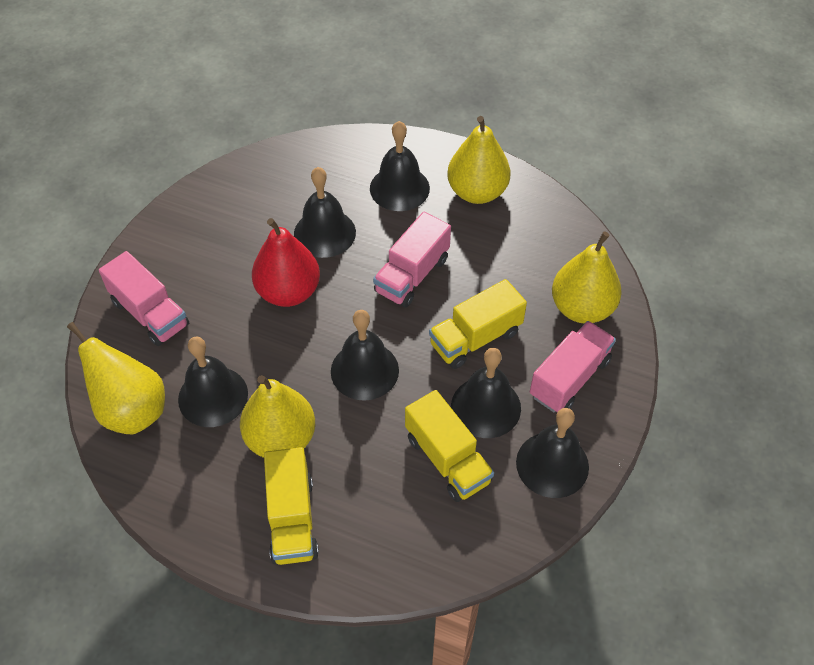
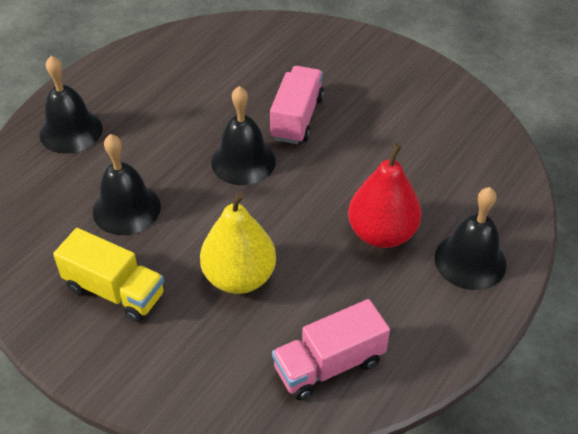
black bell: 6 -> 4
pink truck: 3 -> 2
yellow pear: 4 -> 1
yellow truck: 3 -> 1

